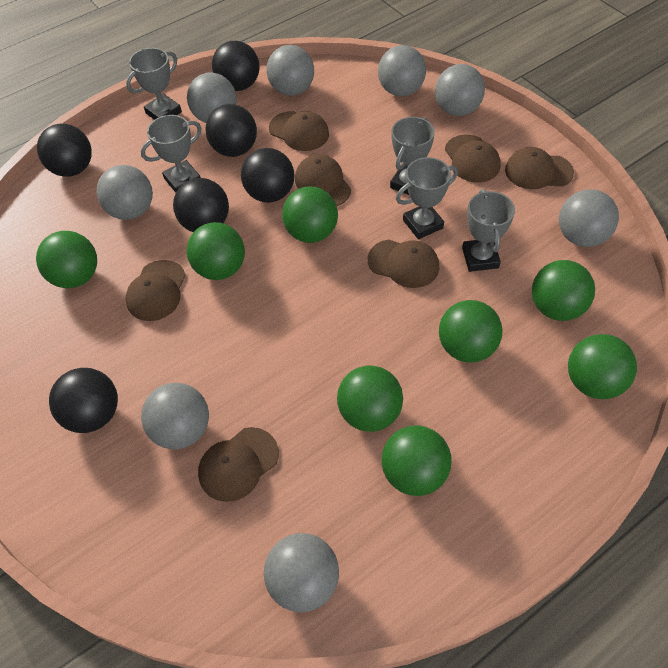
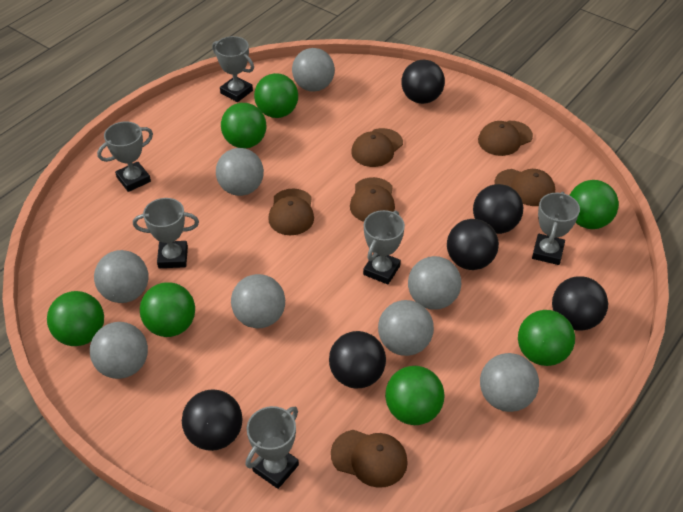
brown cap: 7 -> 6
green ball: 8 -> 7
grey trophy: 5 -> 6

